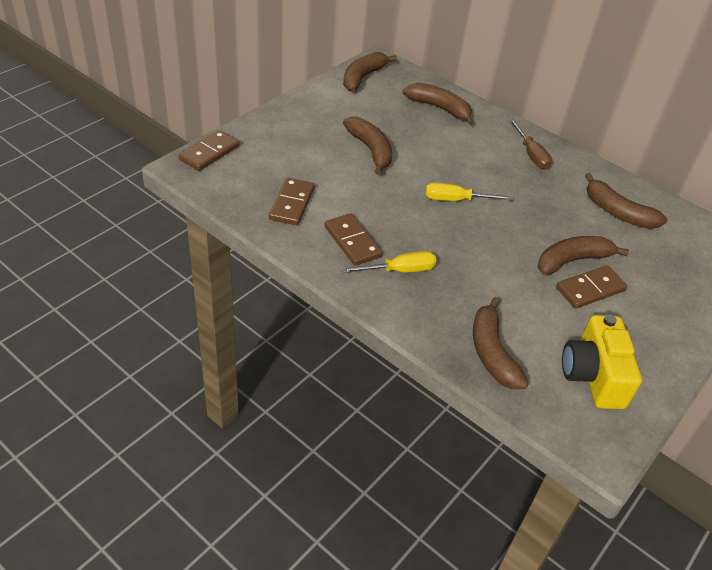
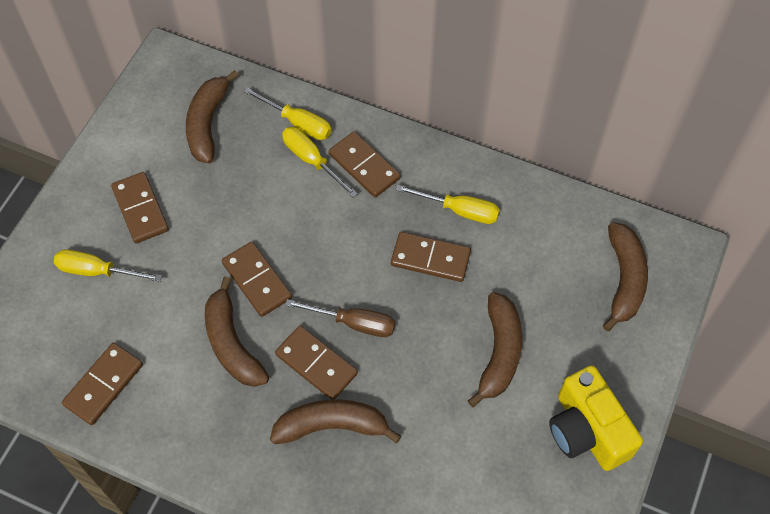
brown banana: 6 -> 5
brown domino: 4 -> 6
yellow screwdriver: 2 -> 4

